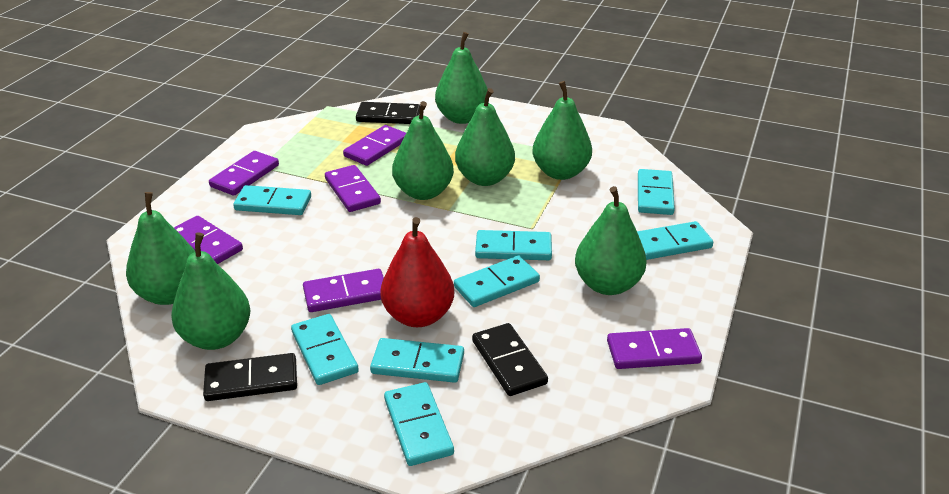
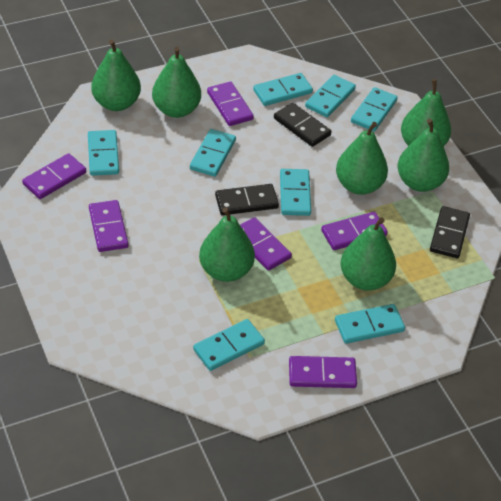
red pear: 1 -> 0

